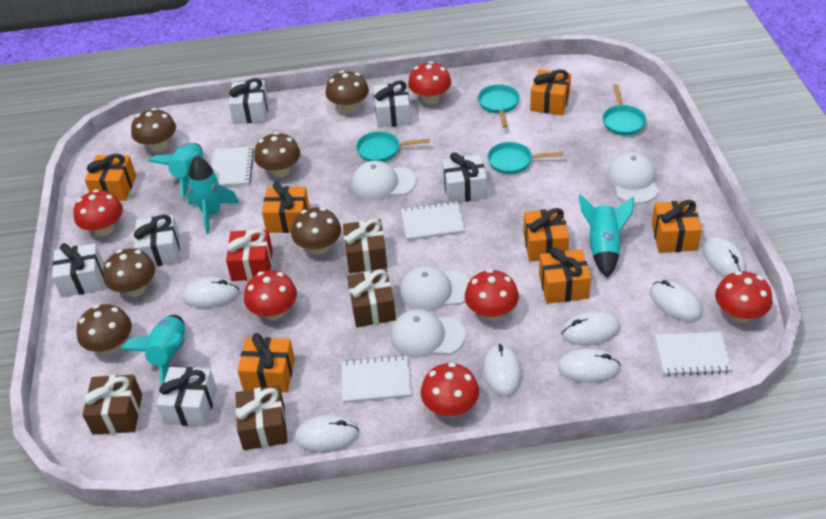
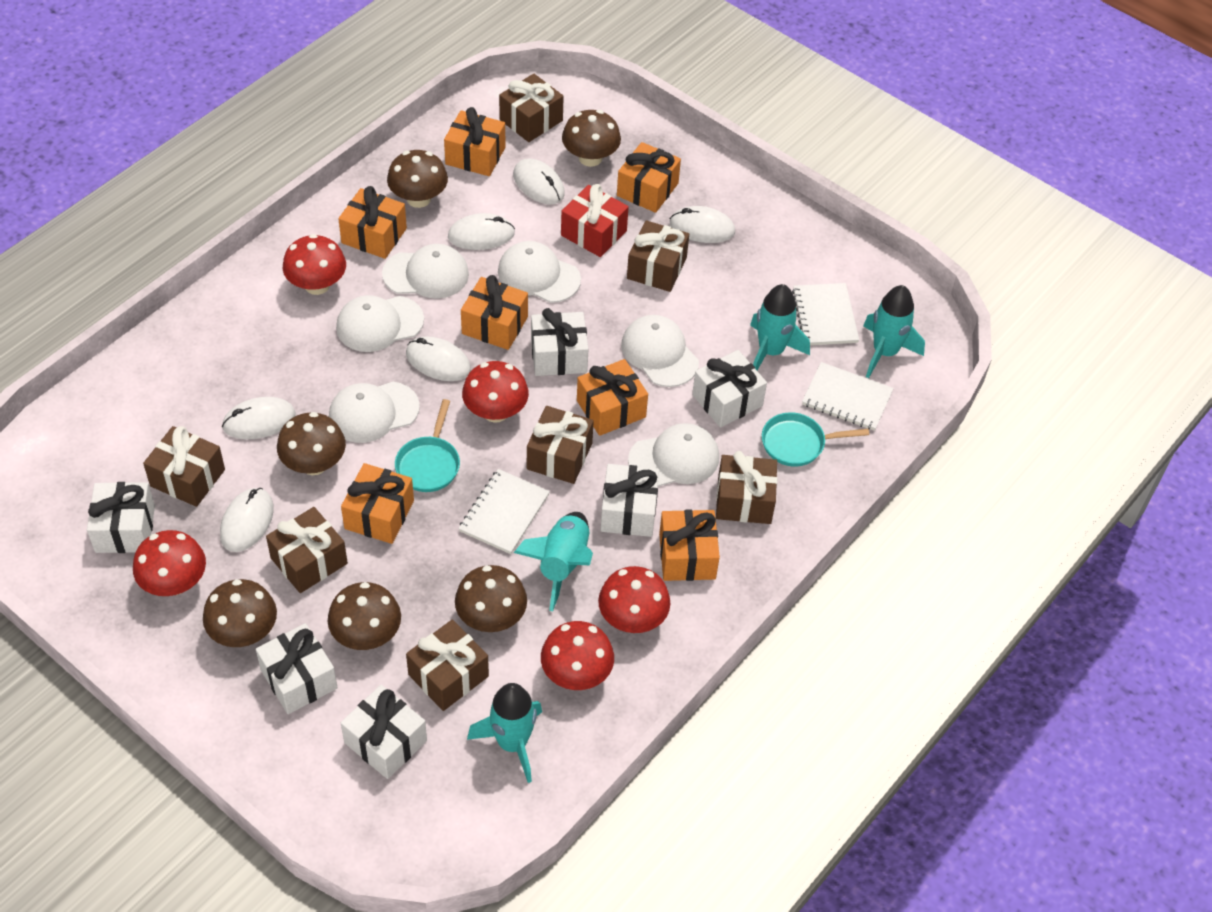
brown gift: 4 -> 7
red mushroom: 6 -> 5
turquoise pan: 4 -> 2
white cap: 4 -> 6
white mouse: 7 -> 6
white notebook: 4 -> 3

